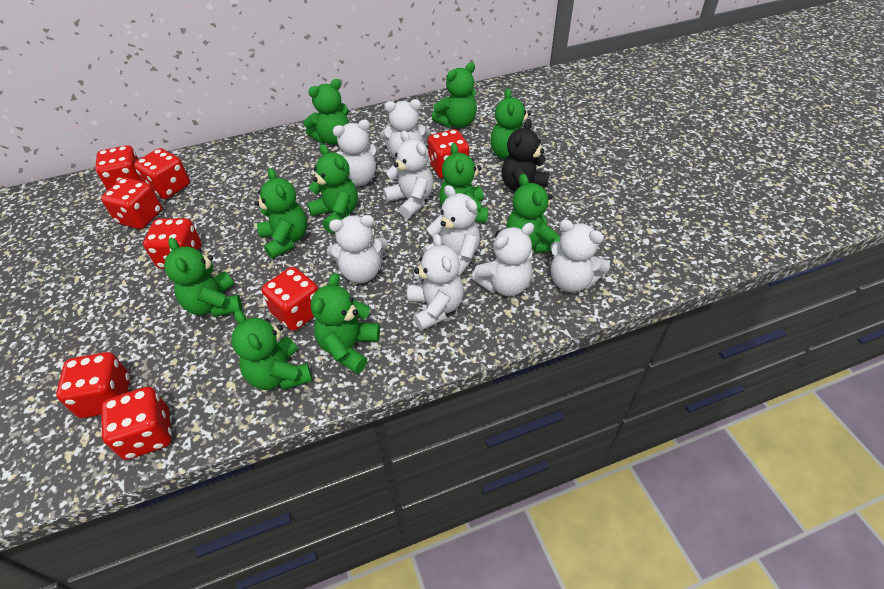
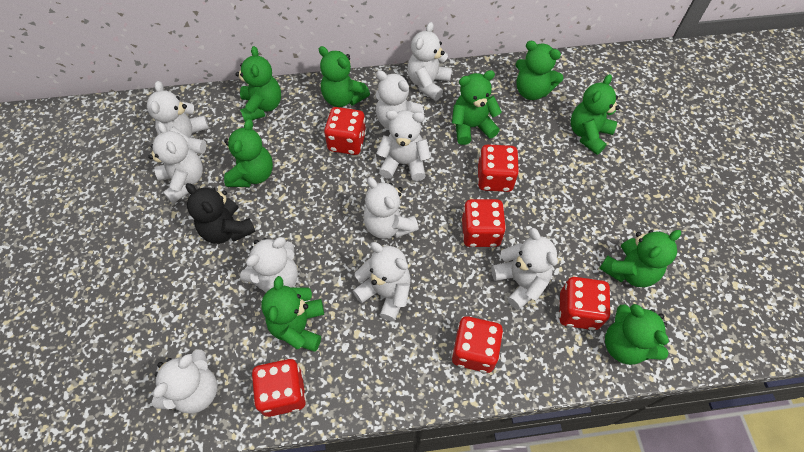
green teddy bear: 10 -> 9
red dice: 8 -> 6
white teddy bear: 8 -> 10

